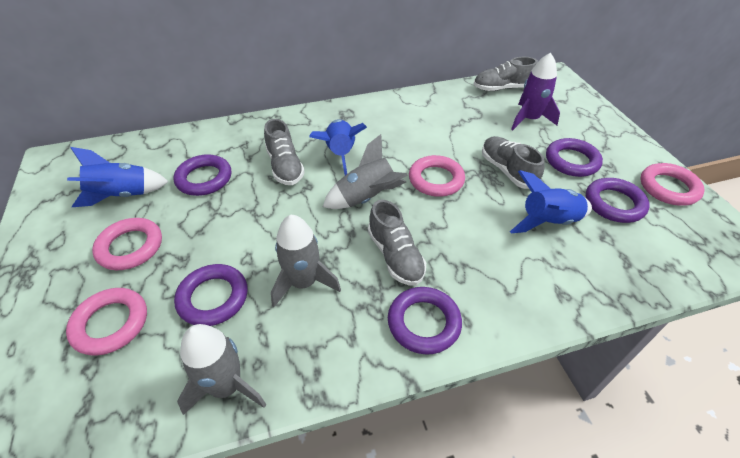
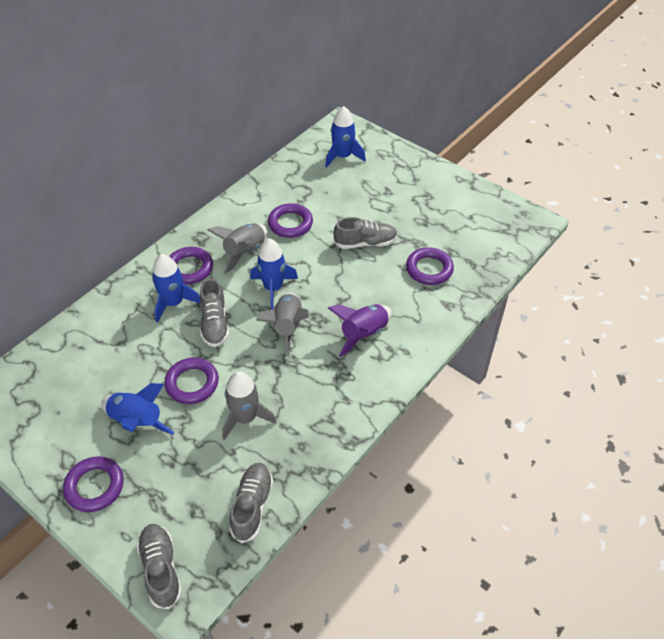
blue rocket: 3 -> 4
pink ring: 4 -> 0

